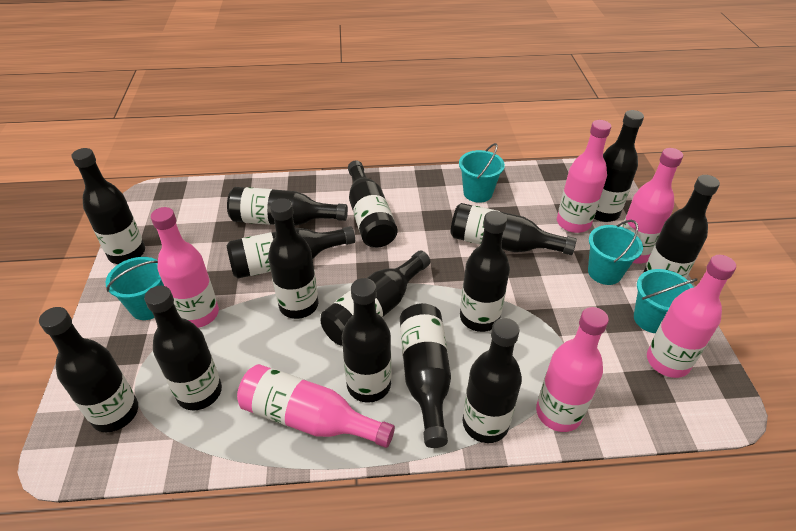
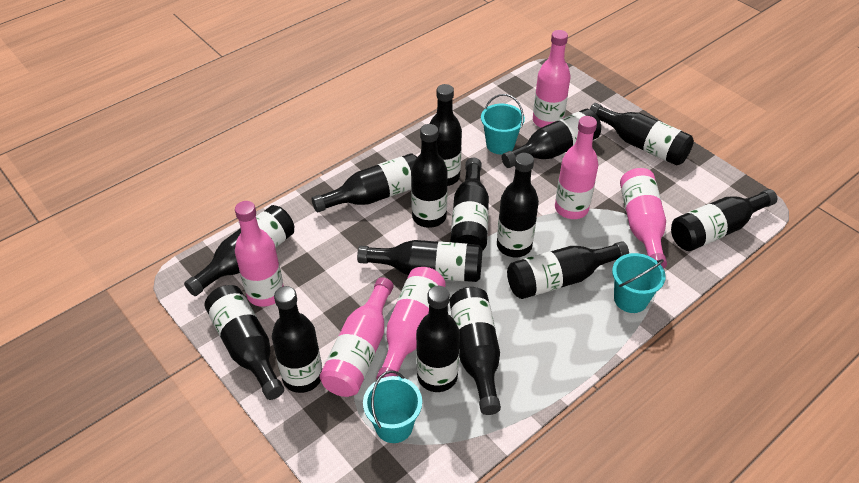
turquoise bucket: 4 -> 3

